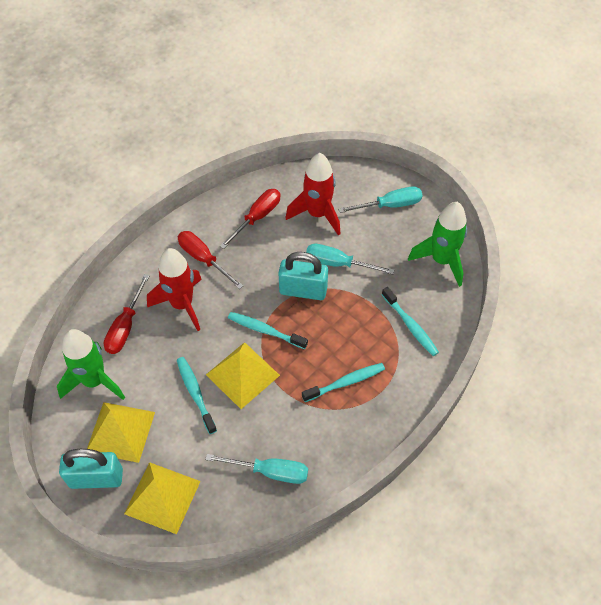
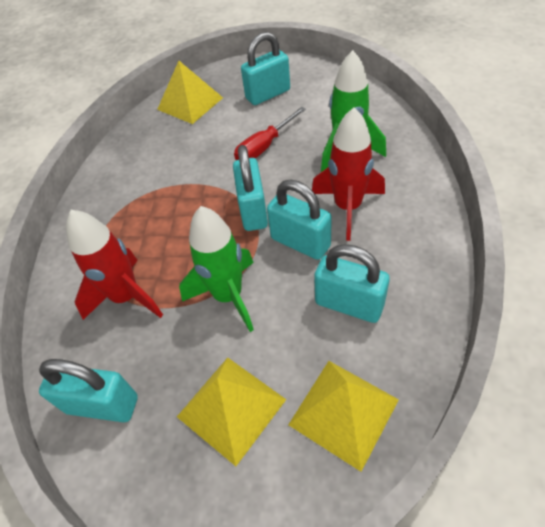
red screwdriver: 3 -> 1
turquoise padlock: 2 -> 5
turquoise screwdriver: 3 -> 0
turquoise toothbrush: 4 -> 0

